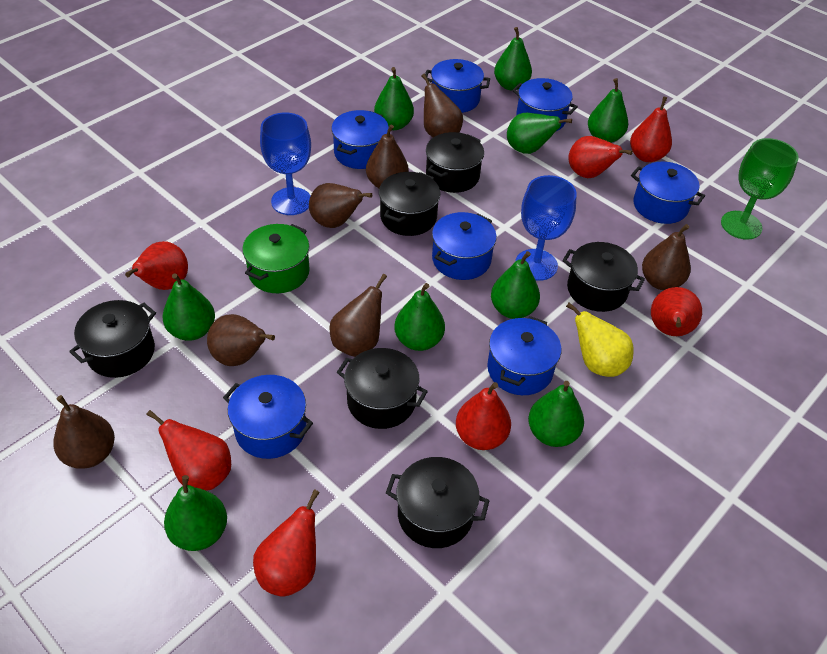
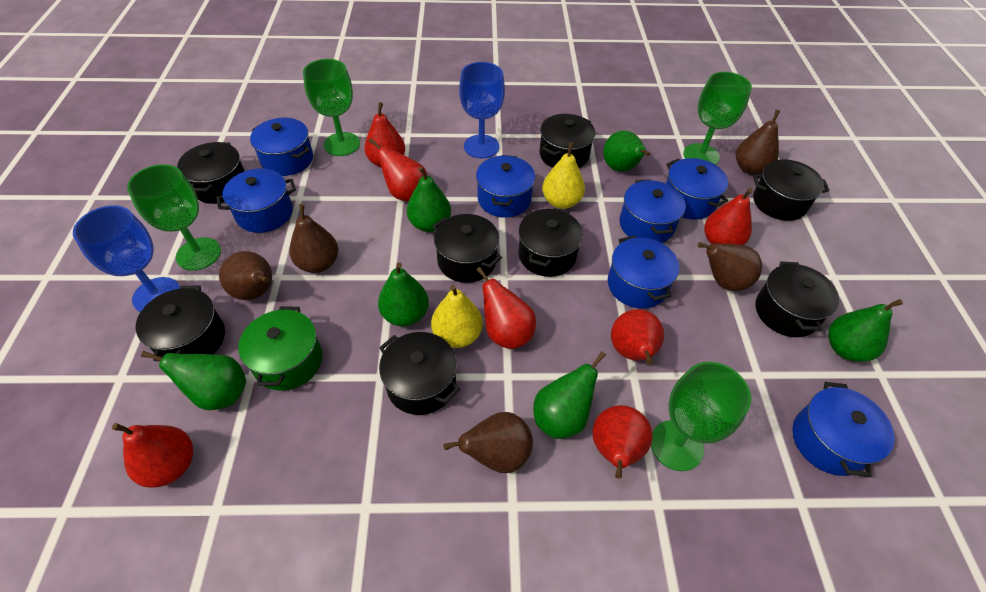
black pot: 6 -> 8
brown pear: 7 -> 5
green goblet: 1 -> 4
green pear: 9 -> 6
yellow pear: 1 -> 2

